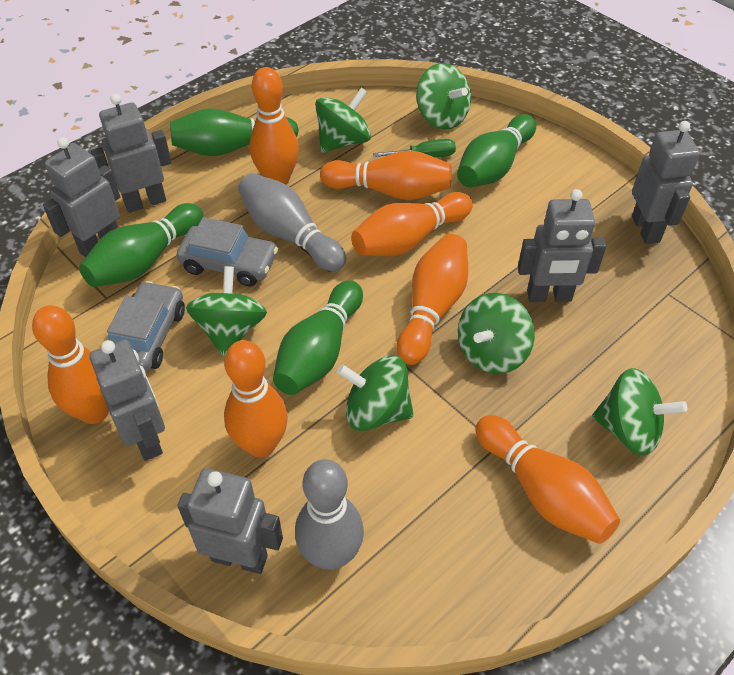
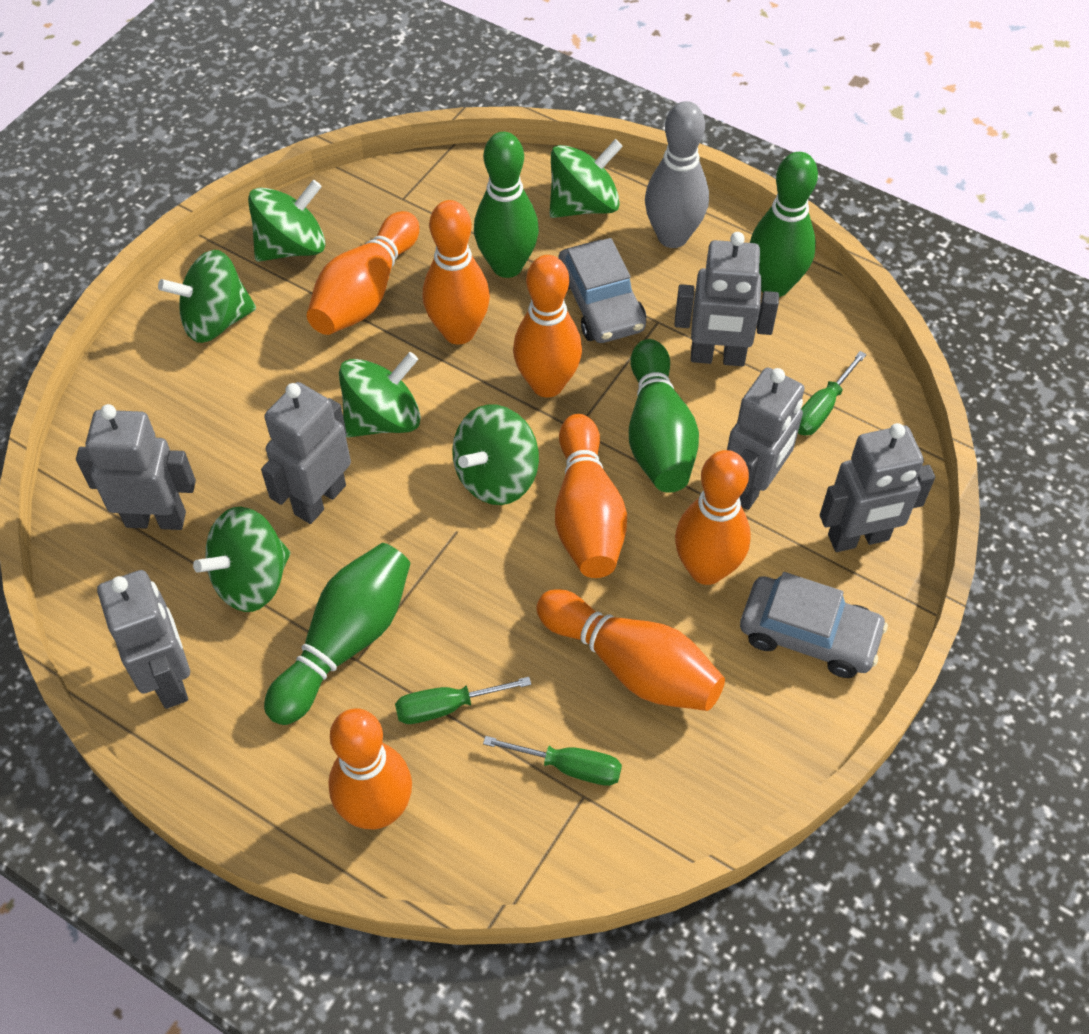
green screwdriver: 1 -> 3
grey bowling pin: 2 -> 1

